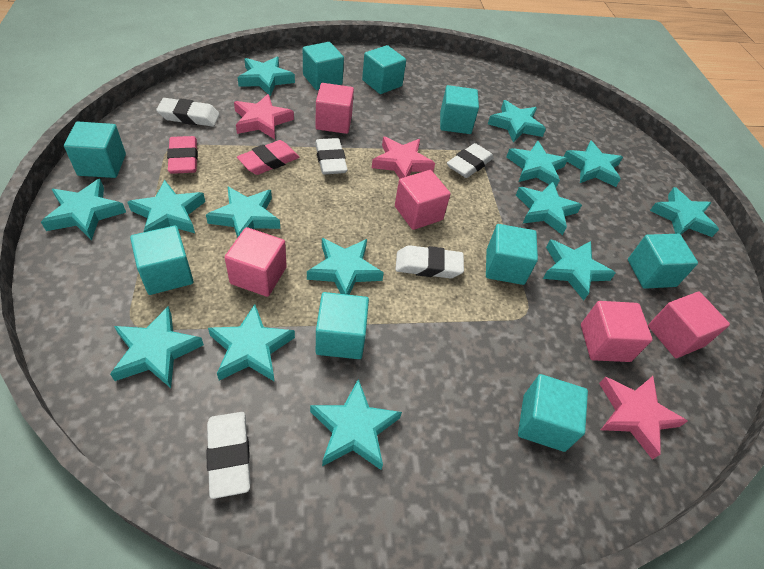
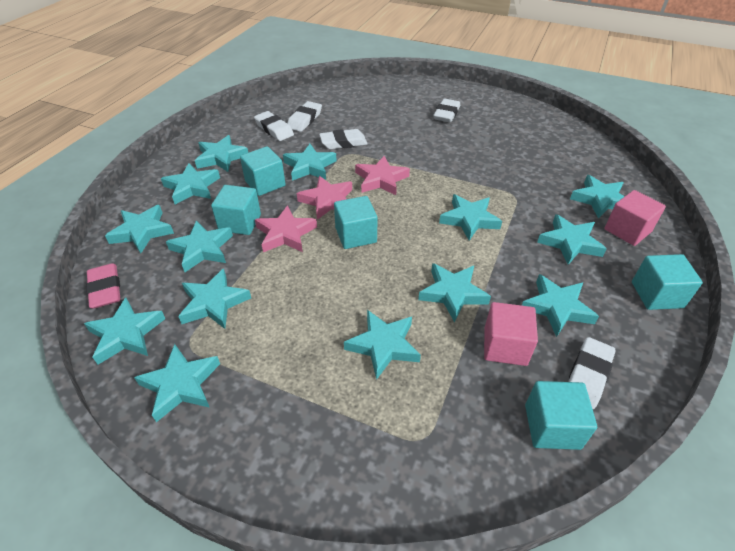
pink cube: 5 -> 2
pink eraser: 2 -> 1
turquoise cube: 9 -> 5

